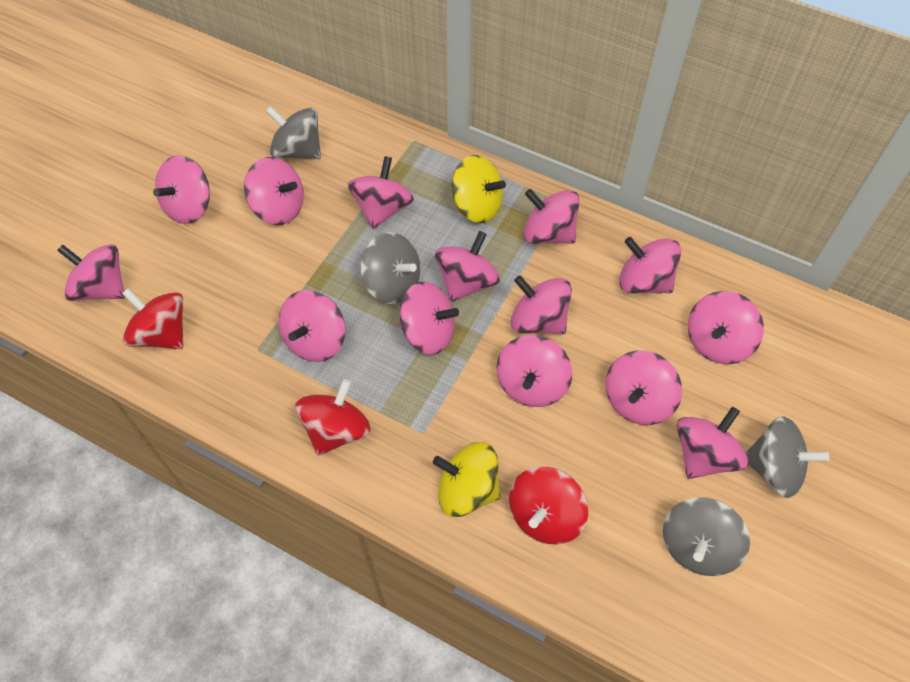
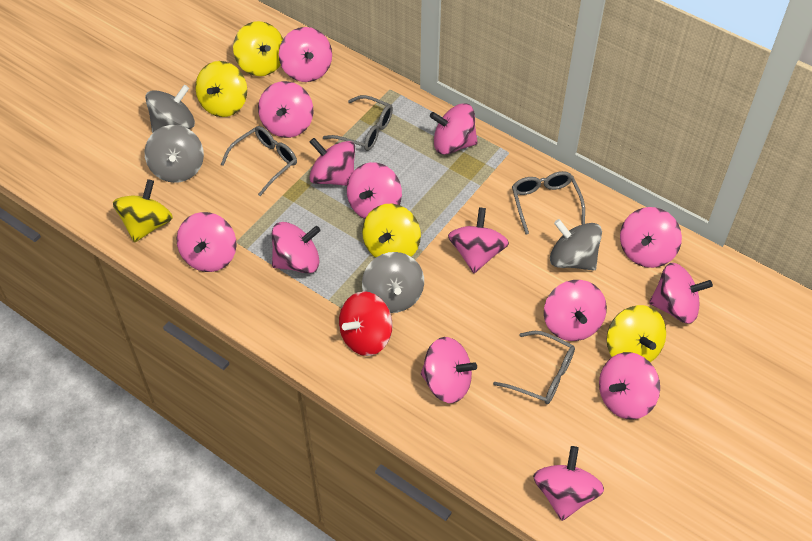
grey glasses: 0 -> 4
red spinning top: 3 -> 1
yellow spinning top: 2 -> 5

